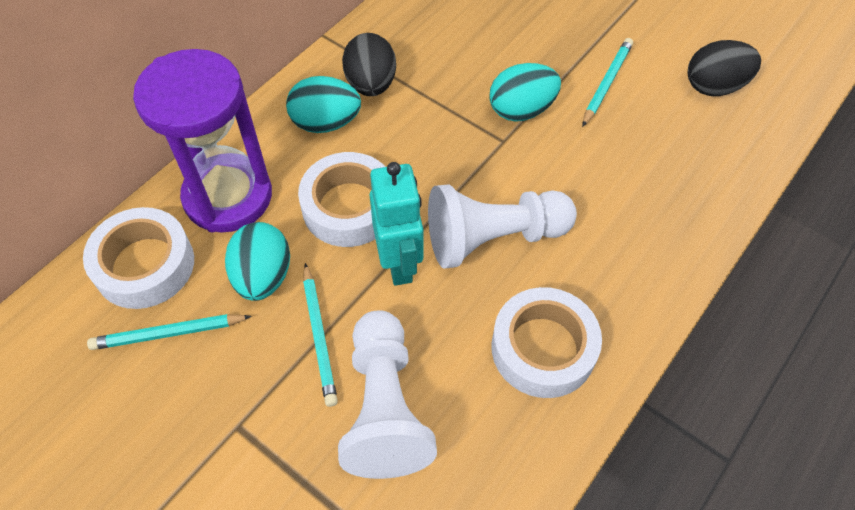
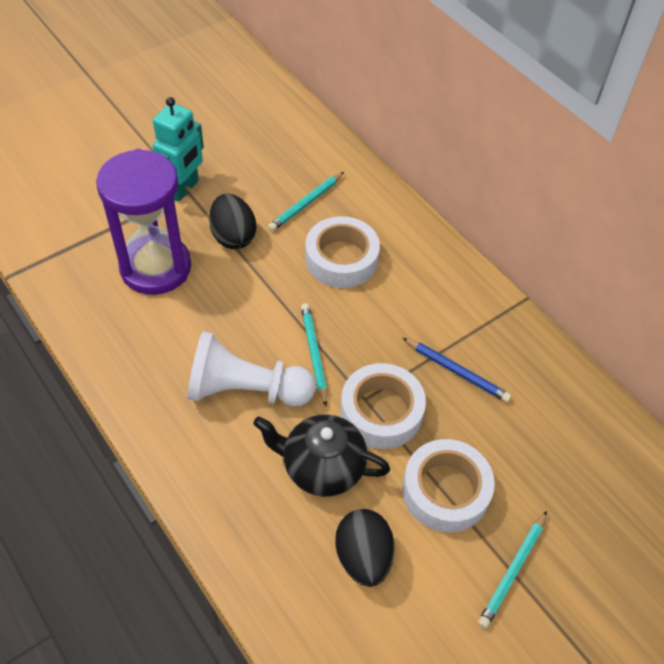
black teapot: 0 -> 1
blue pencil: 0 -> 1
turquoise egg: 3 -> 0
white pawn: 2 -> 1

